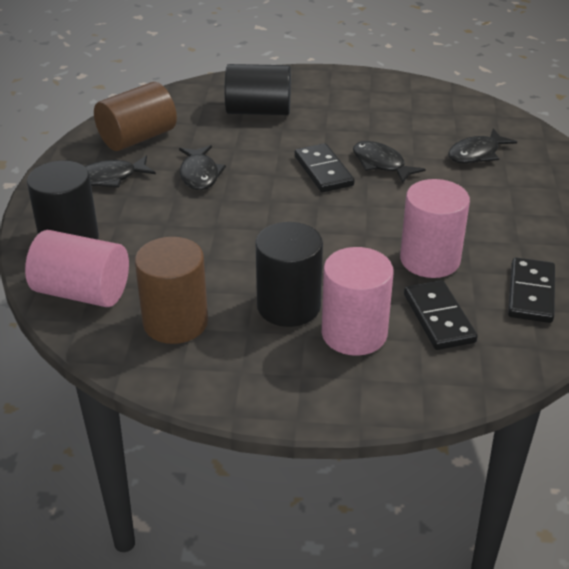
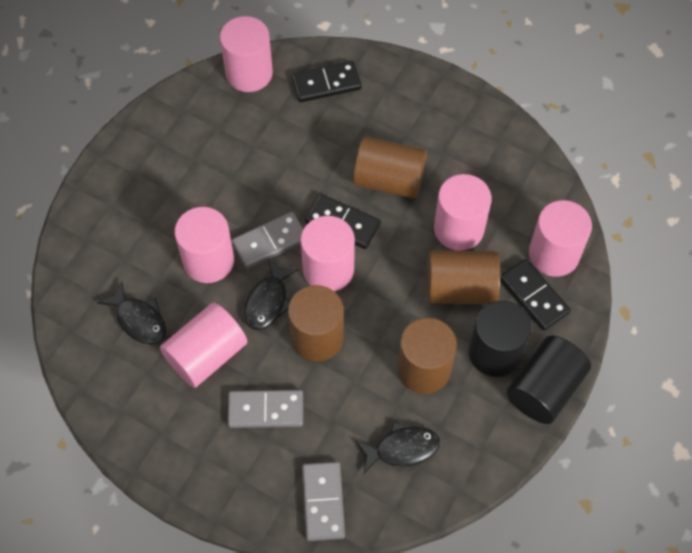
black cylinder: 3 -> 2
black fish: 4 -> 3
brown cylinder: 2 -> 4
grey domino: 0 -> 3
pink cylinder: 3 -> 6

